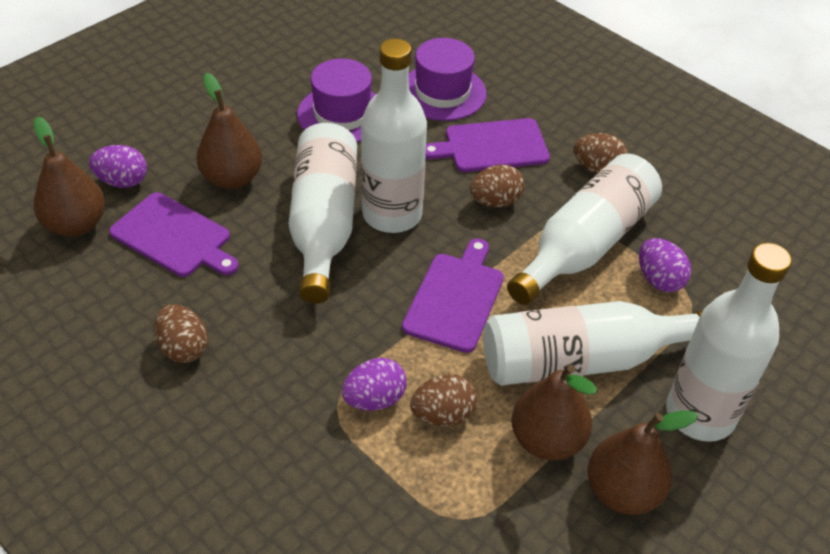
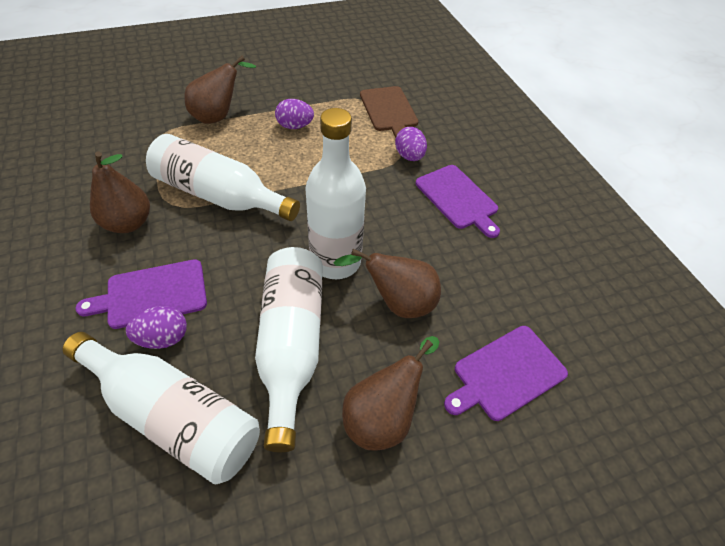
brown cutting board: 0 -> 1
brown egg: 4 -> 0
purple hat: 2 -> 0
white bottle: 5 -> 4

